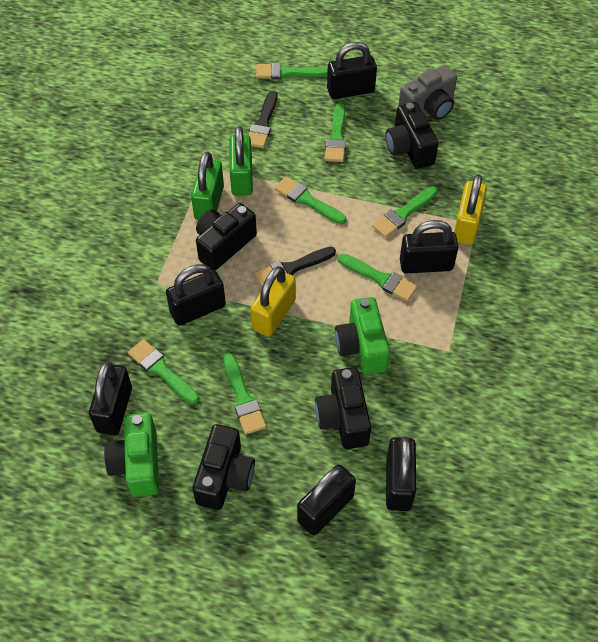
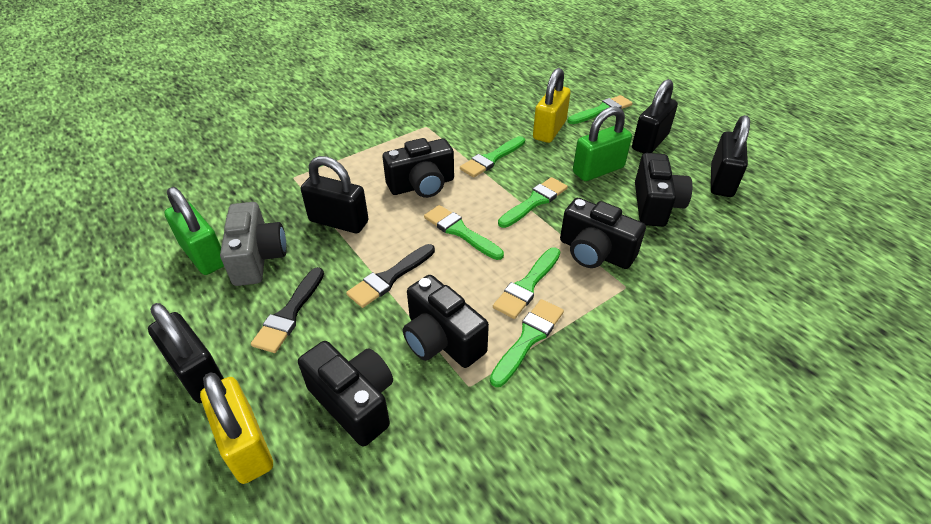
black camera: 4 -> 5
black padlock: 6 -> 4
green brush: 7 -> 6
green camera: 2 -> 0

